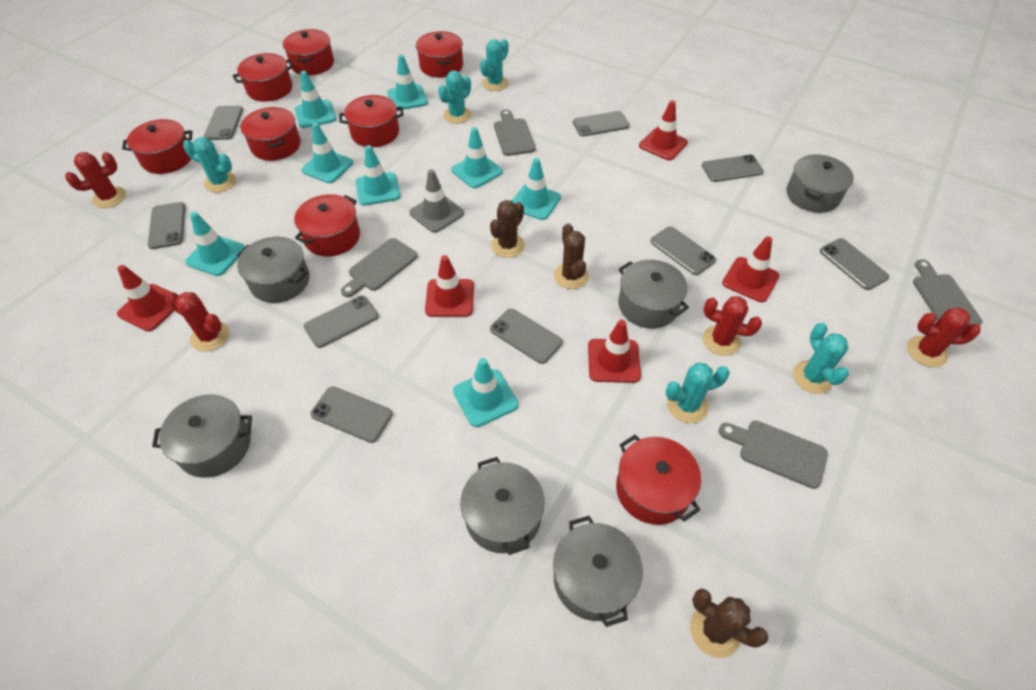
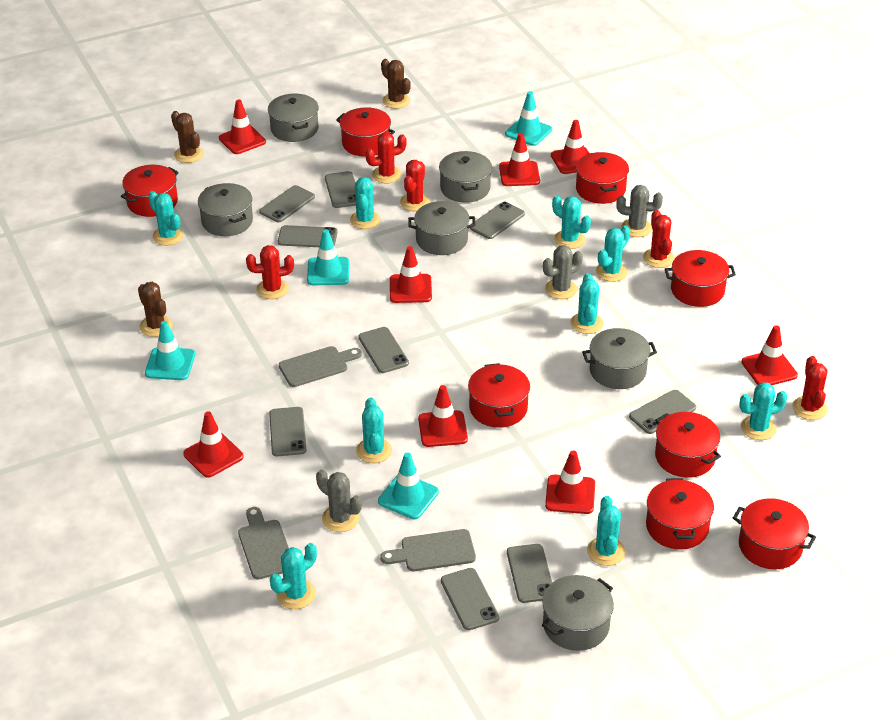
grey cactus: 0 -> 3
grey cutting board: 4 -> 3
grey traffic cone: 1 -> 0
red cactus: 4 -> 5
red traffic cone: 5 -> 8
turquoise cactus: 5 -> 9
turquoise traffic cone: 8 -> 4

